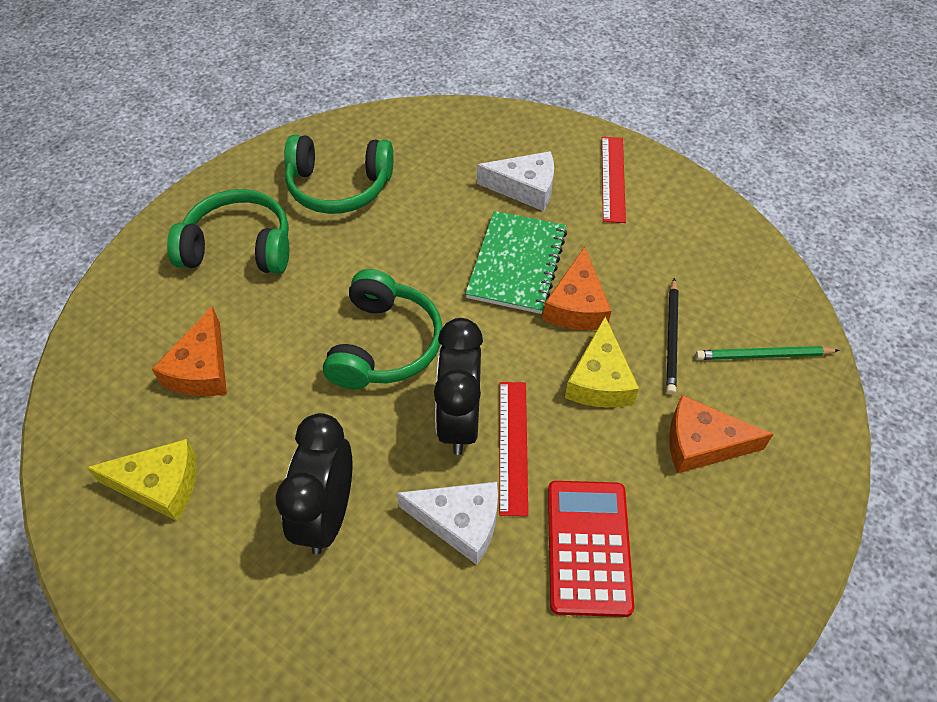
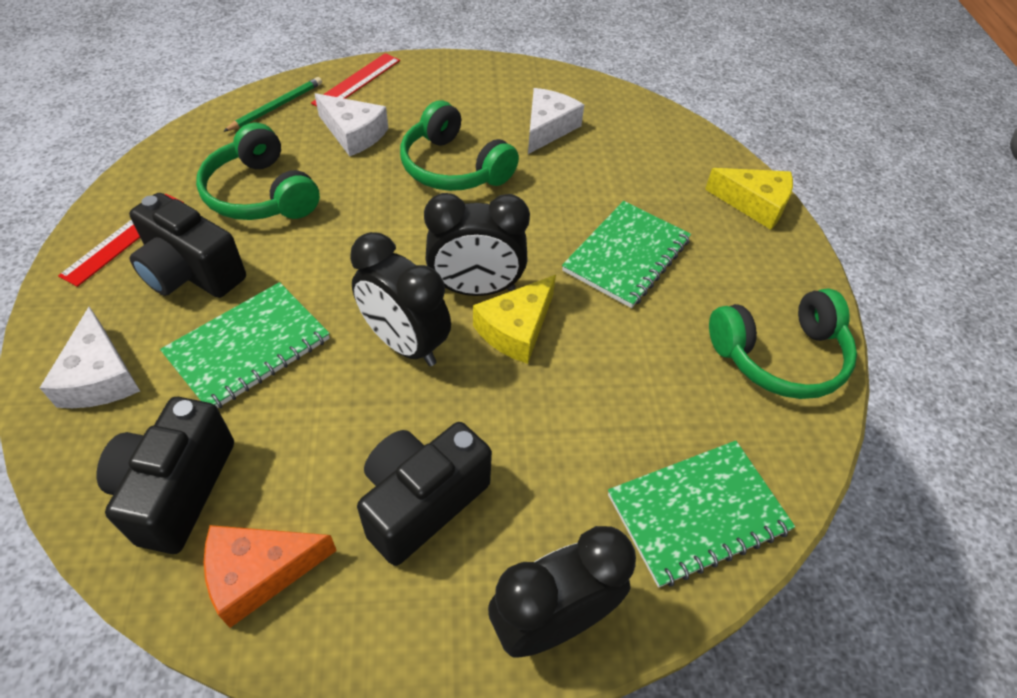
black camera: 0 -> 3
black clock: 2 -> 3
black pencil: 1 -> 0
green notebook: 1 -> 3
orange cheese: 3 -> 1
red calculator: 1 -> 0
white cheese: 2 -> 3

